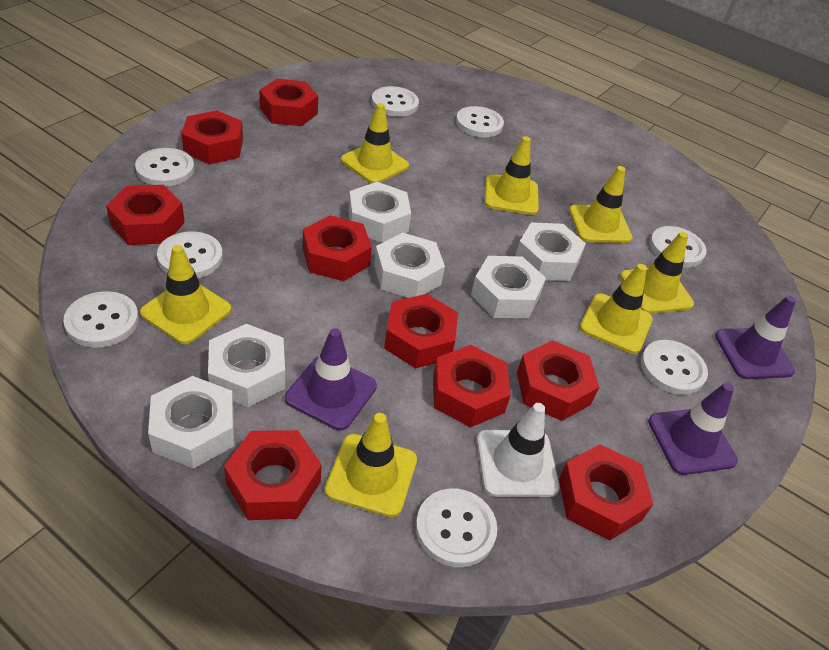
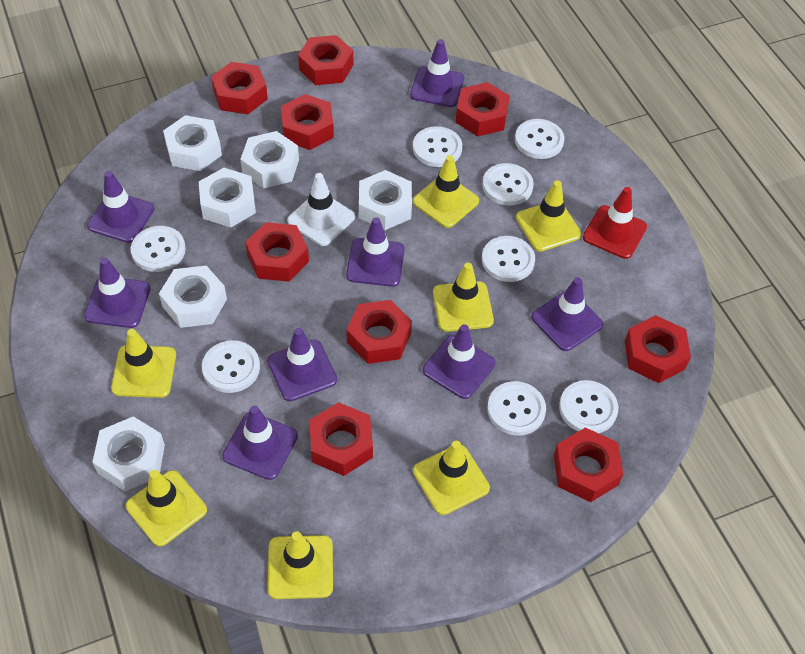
purple traffic cone: 3 -> 8
red traffic cone: 0 -> 1

